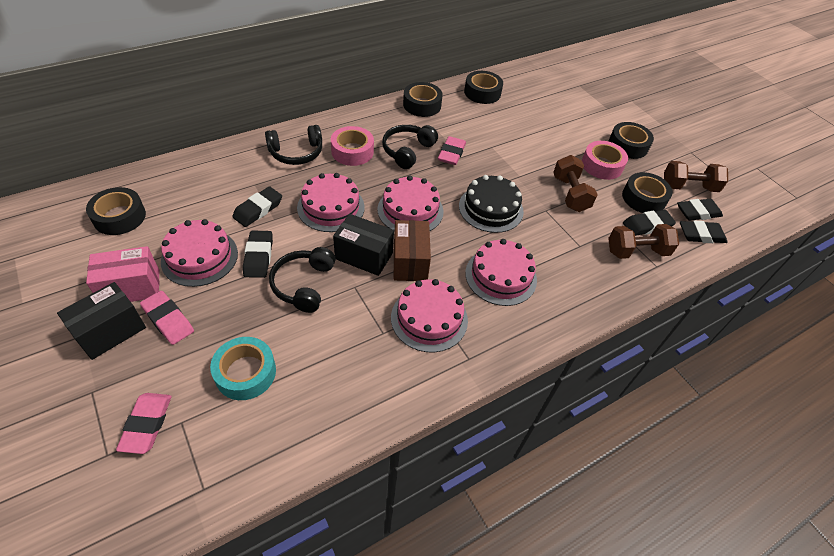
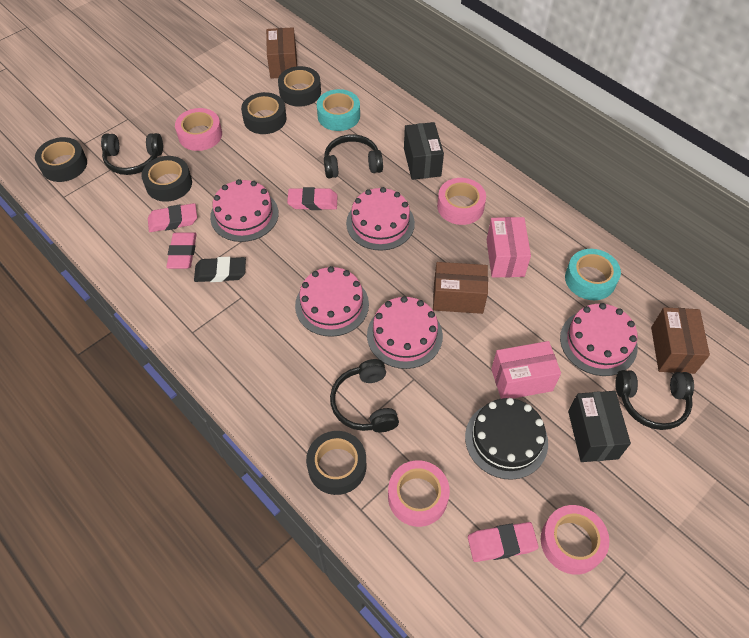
black eraser: 5 -> 1
black headphones: 3 -> 4
brown box: 1 -> 3
brown dumbbell: 3 -> 0
pink box: 1 -> 2
pink eraser: 3 -> 4
pink tape: 2 -> 4
turquoise tape: 1 -> 2

